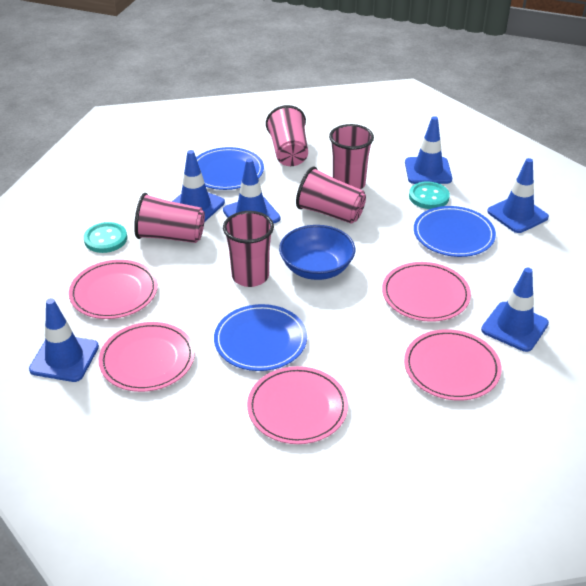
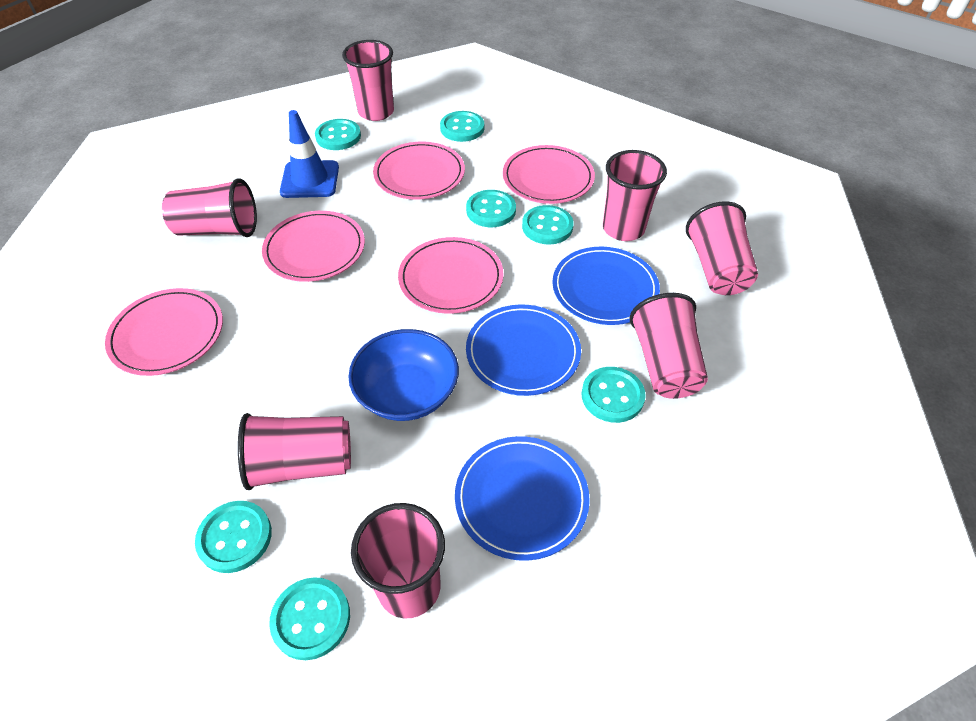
blue traffic cone: 6 -> 1
pink cup: 5 -> 7
turquoise button: 2 -> 7

